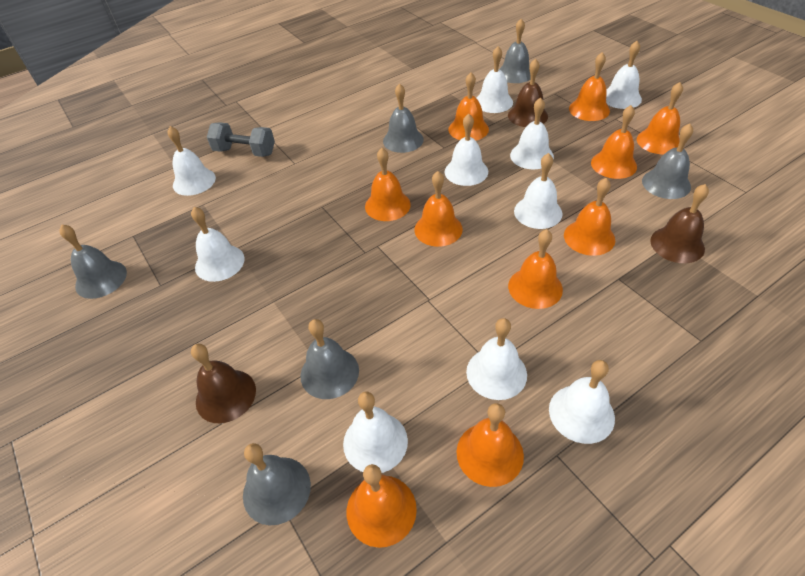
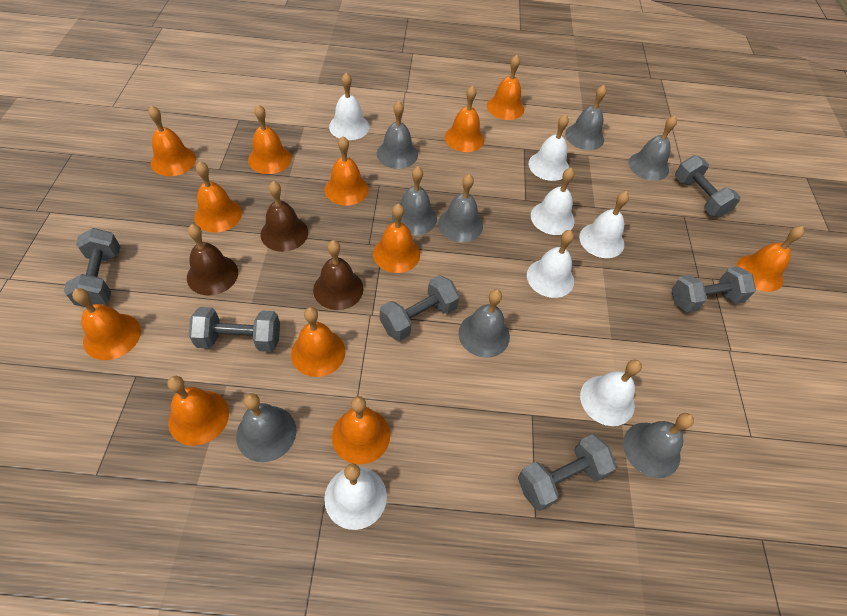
grey bell: 6 -> 8
grey dumbbell: 1 -> 6
orange bell: 10 -> 12
white bell: 10 -> 7

